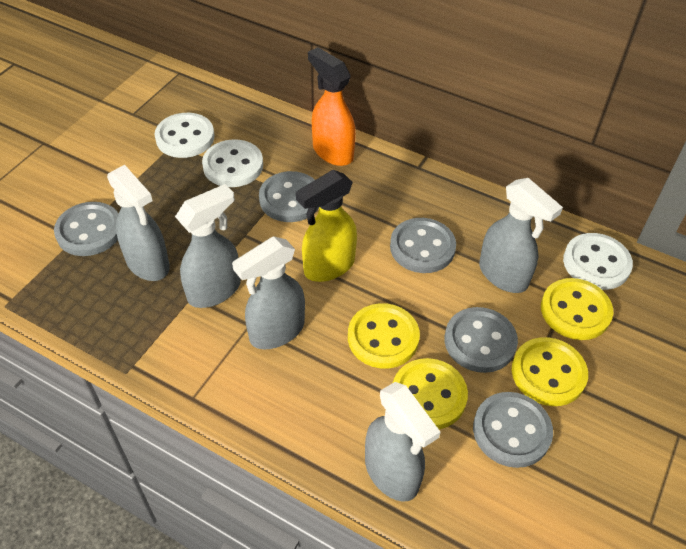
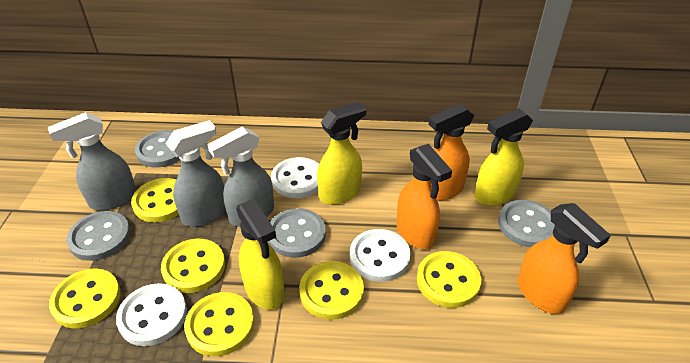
grey button: 5 -> 4
grey spray bottle: 5 -> 3
orange spray bottle: 1 -> 3
yellow button: 4 -> 6
yellow spray bottle: 1 -> 3

